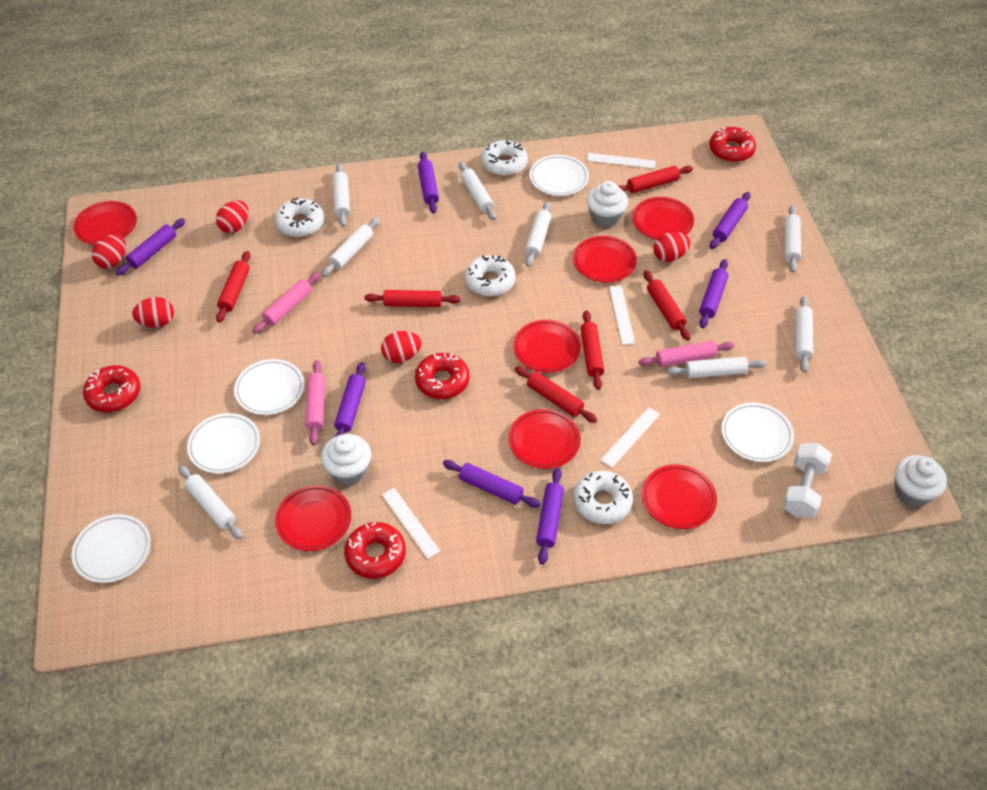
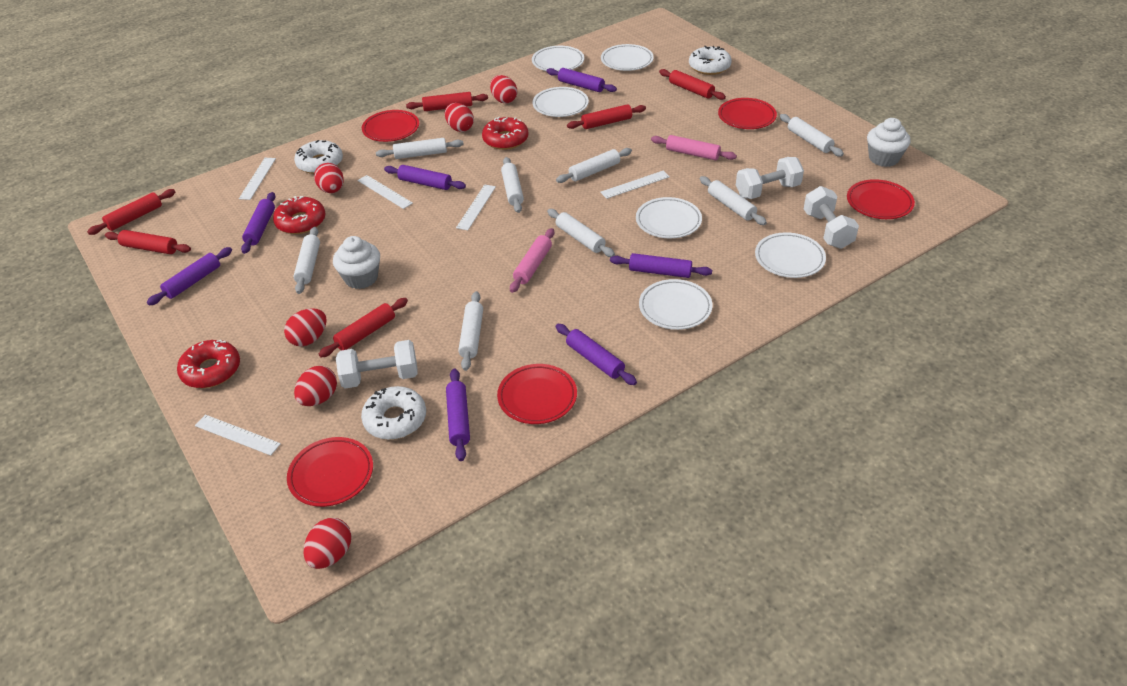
pink rolling pin: 3 -> 2
red donut: 4 -> 3
red egg: 5 -> 6
red plate: 7 -> 5
white cupcake: 3 -> 2
white donut: 4 -> 3
white dumbbell: 1 -> 3
white plate: 5 -> 6
white ruler: 4 -> 5

